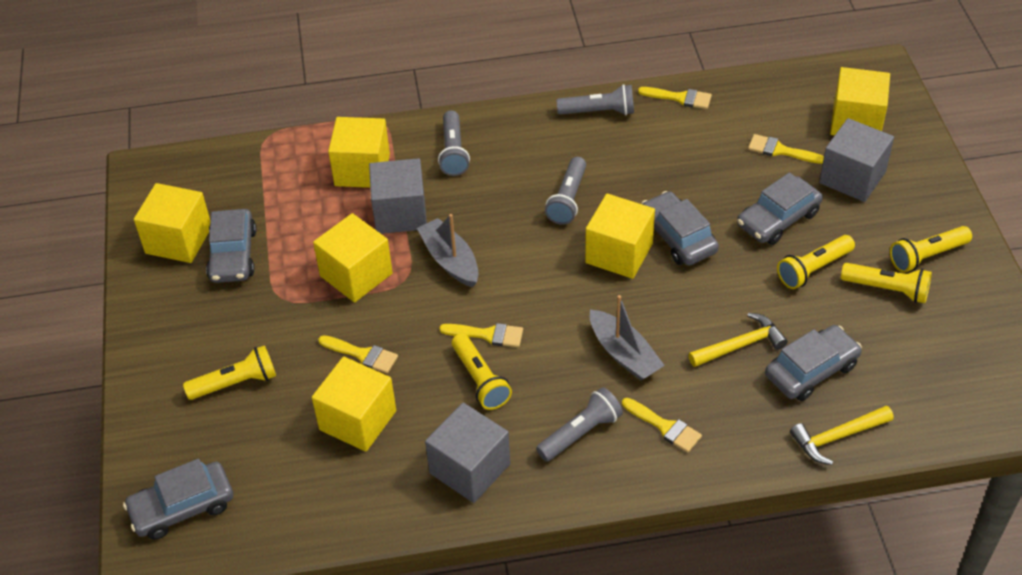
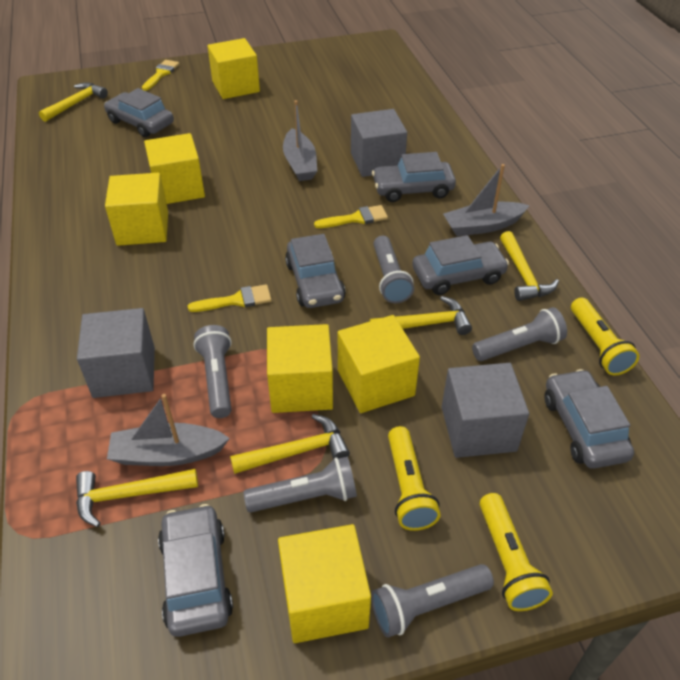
grey boat: 2 -> 3
grey car: 5 -> 6
grey flashlight: 4 -> 5
yellow brush: 5 -> 3
yellow flashlight: 5 -> 3
yellow hammer: 2 -> 5

